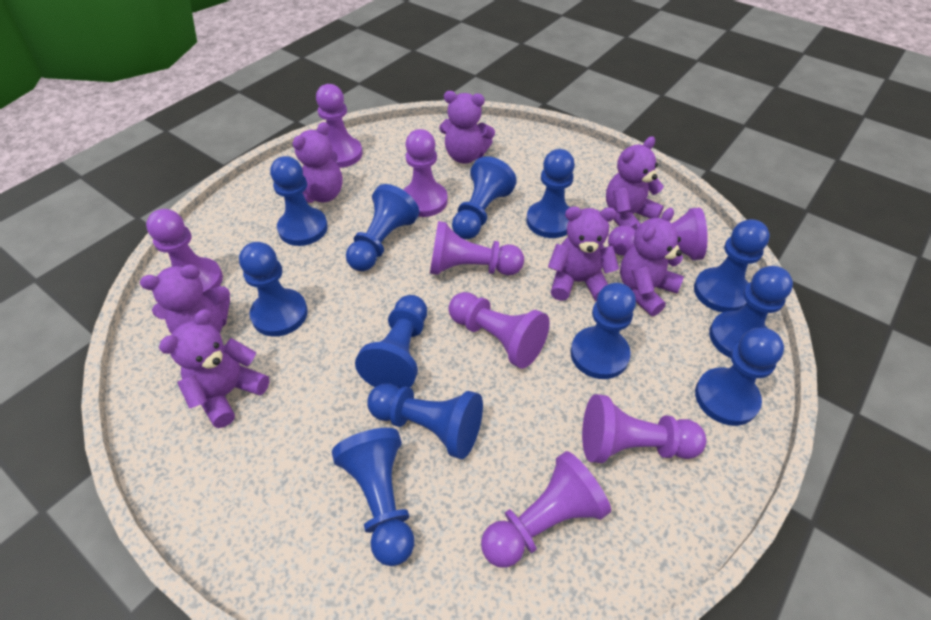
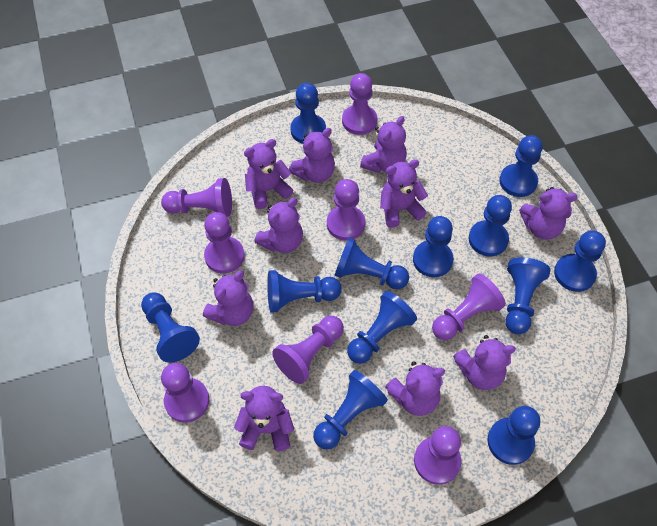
purple teddy bear: 7 -> 10

